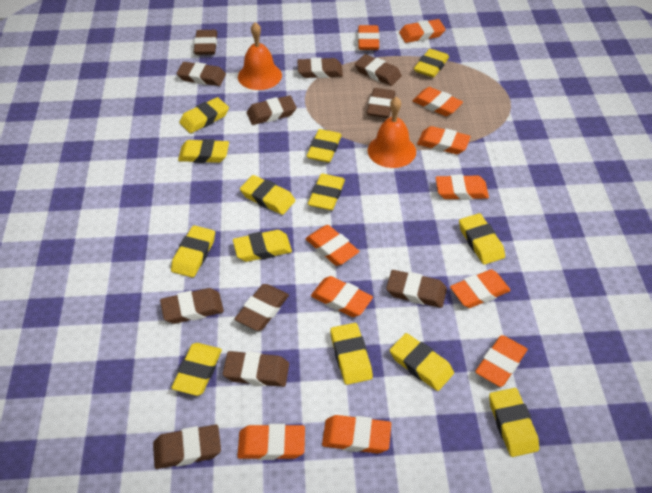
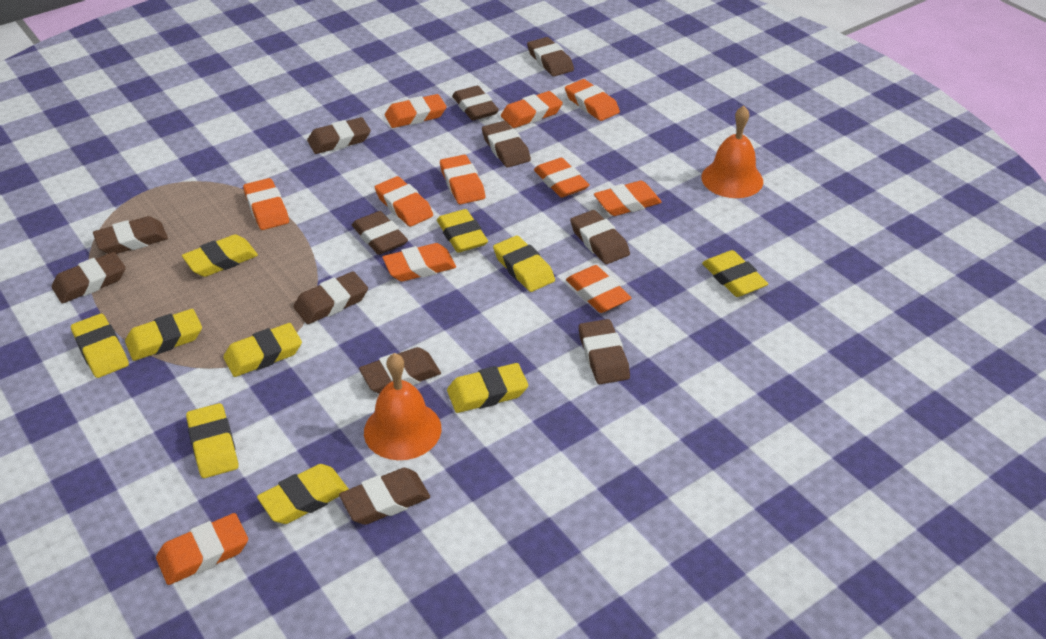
brown eraser: 11 -> 12
yellow eraser: 13 -> 10

